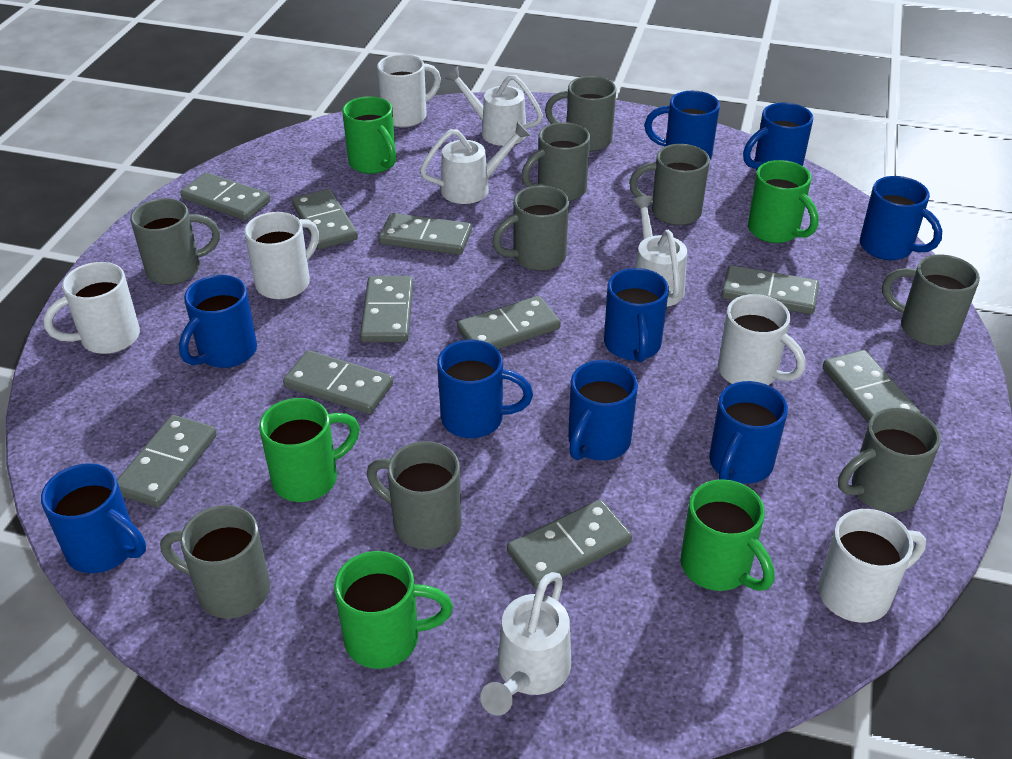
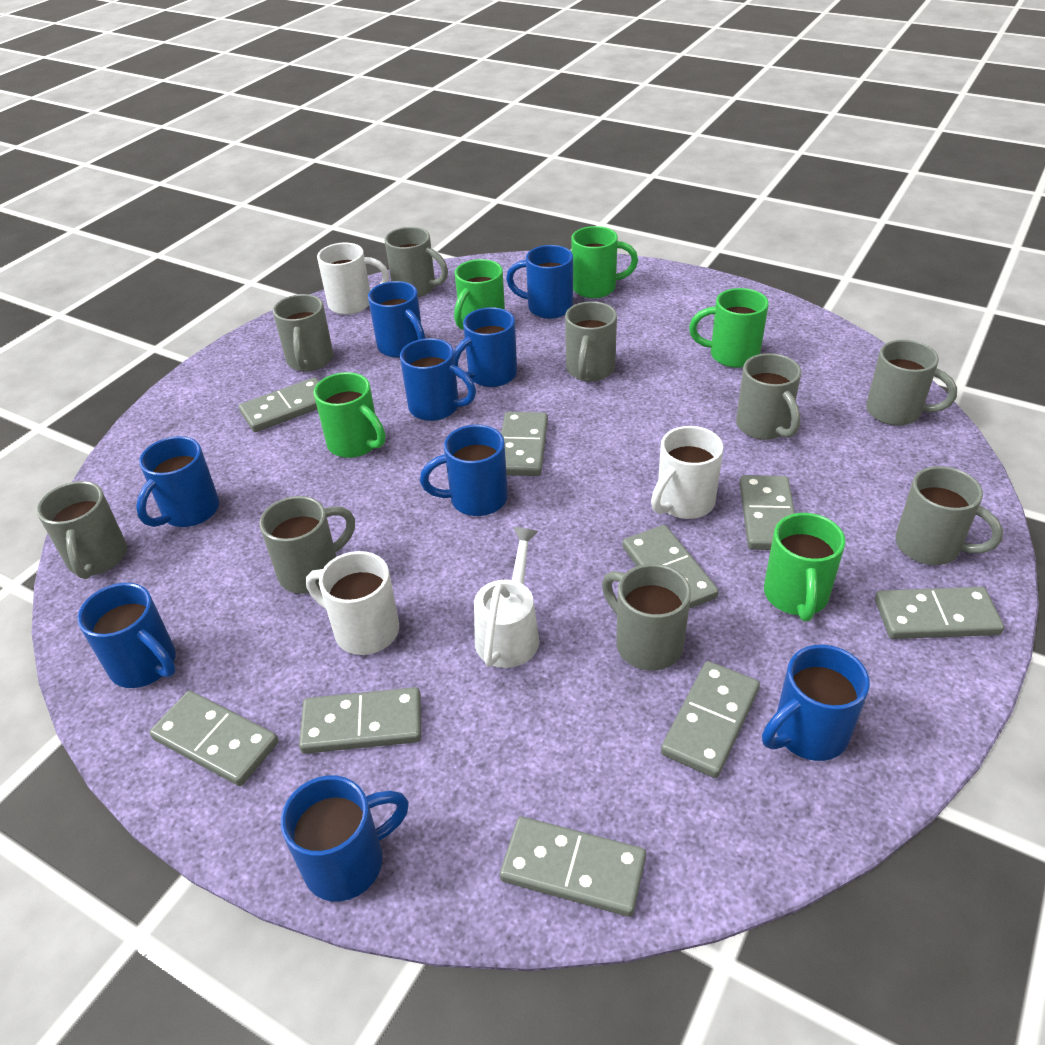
grey domino: 10 -> 9
white mug: 5 -> 3
white watering can: 4 -> 1

